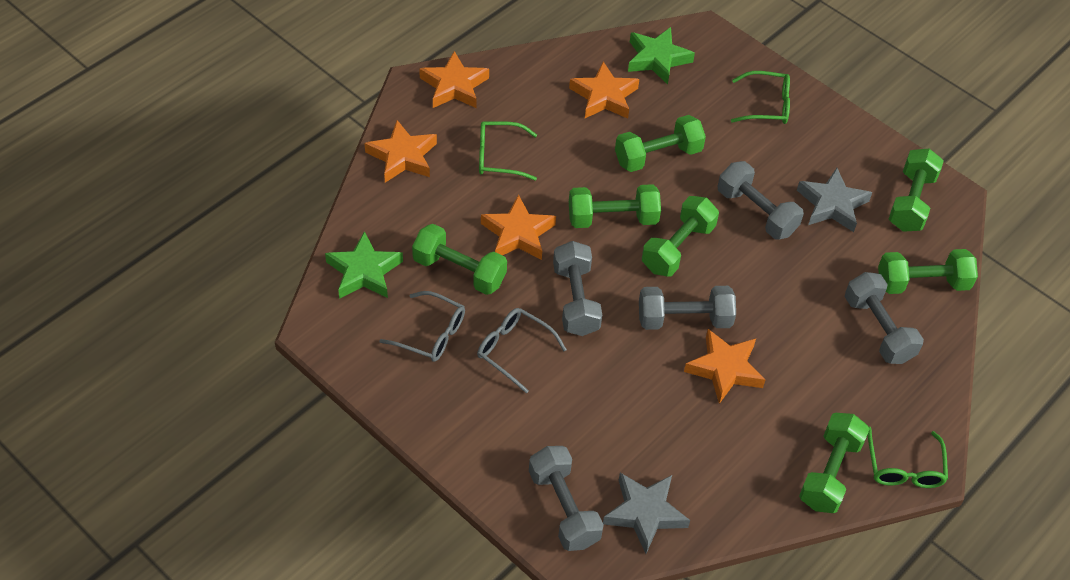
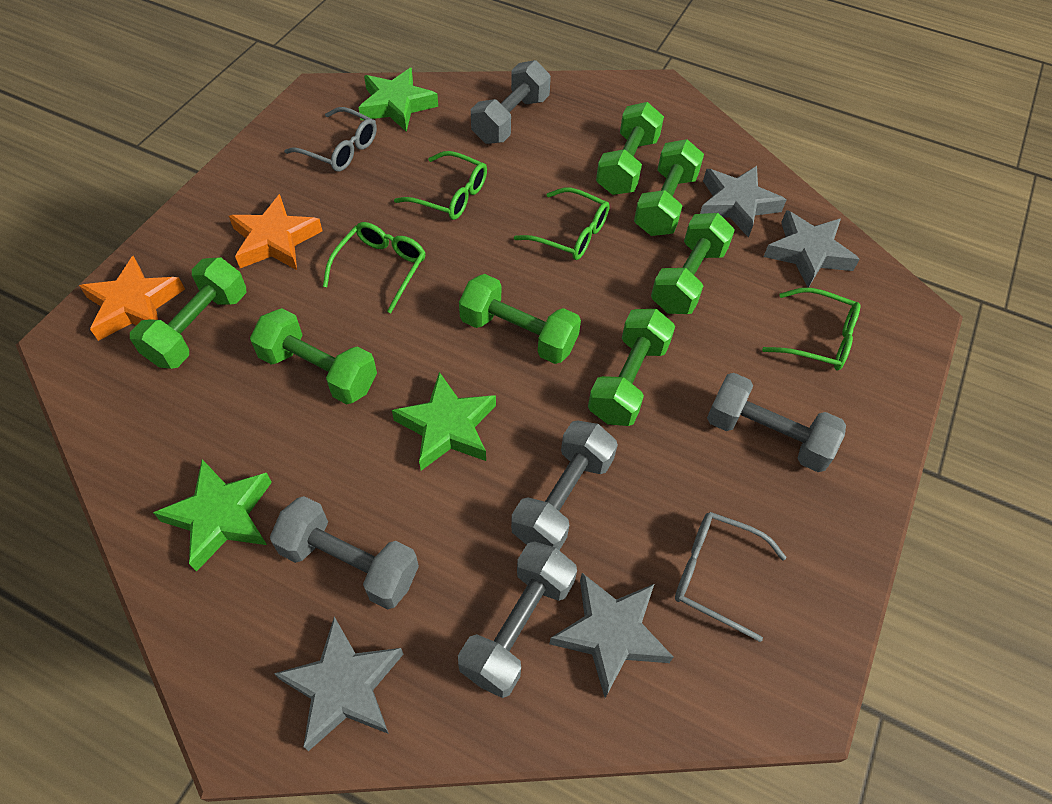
green glasses: 3 -> 4
green star: 2 -> 3
grey star: 2 -> 4
orange star: 5 -> 2

